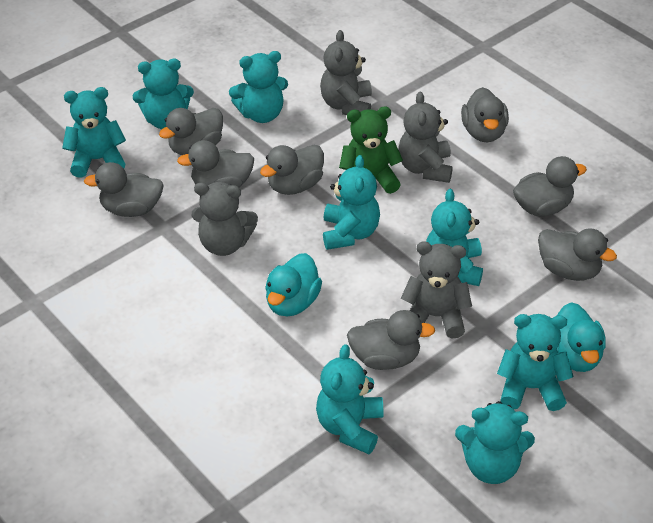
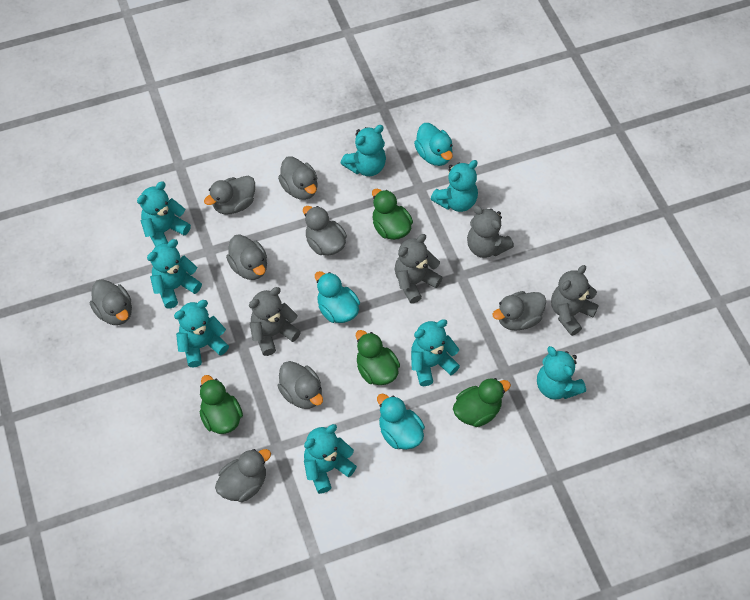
green duck: 0 -> 4
green teddy bear: 1 -> 0
turquoise duck: 2 -> 3

